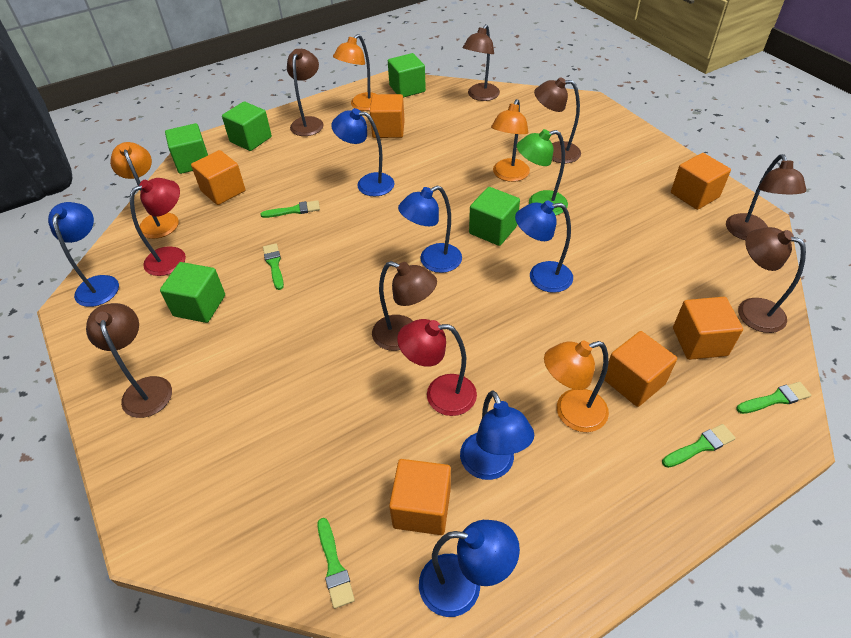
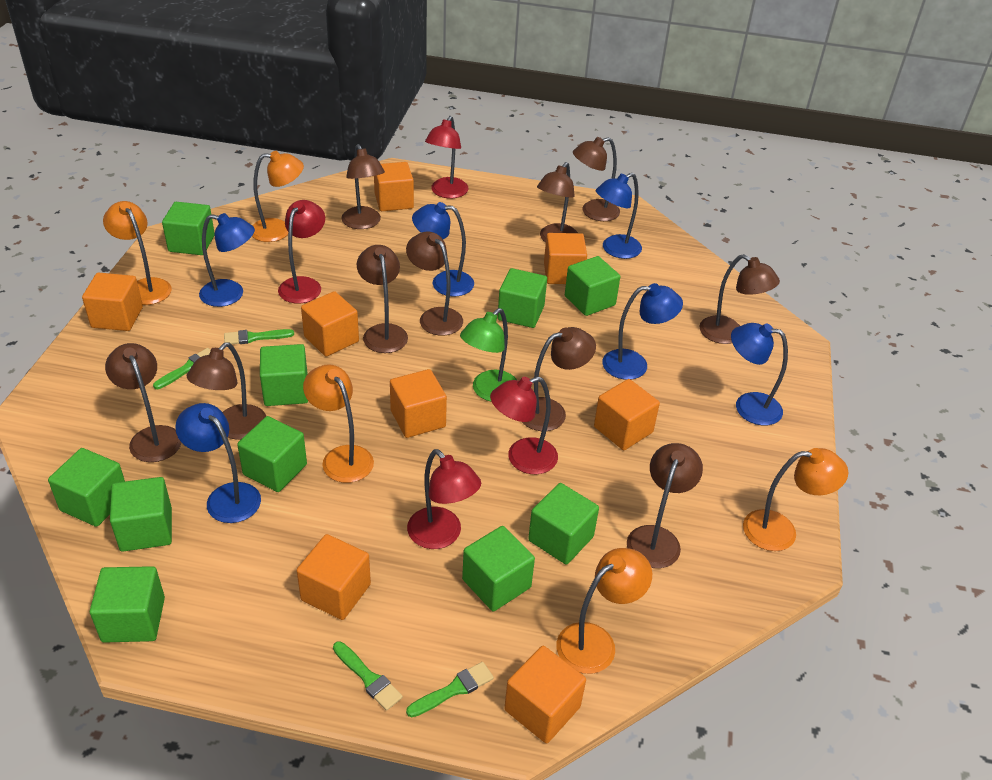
brown lamp: 7 -> 10
green brush: 5 -> 4
green cube: 5 -> 10
orange cube: 6 -> 8
orange lamp: 4 -> 5
red lamp: 2 -> 4

